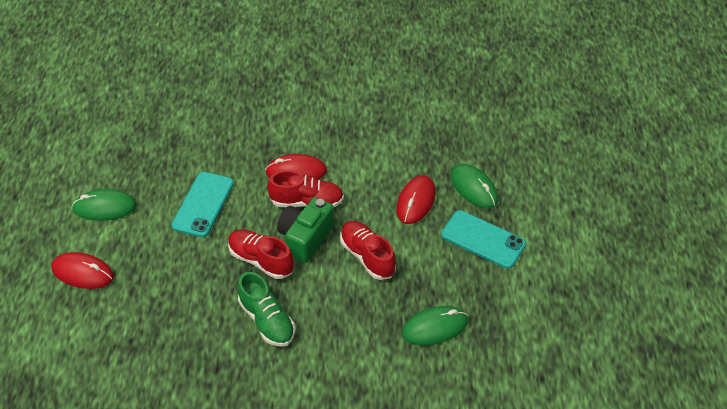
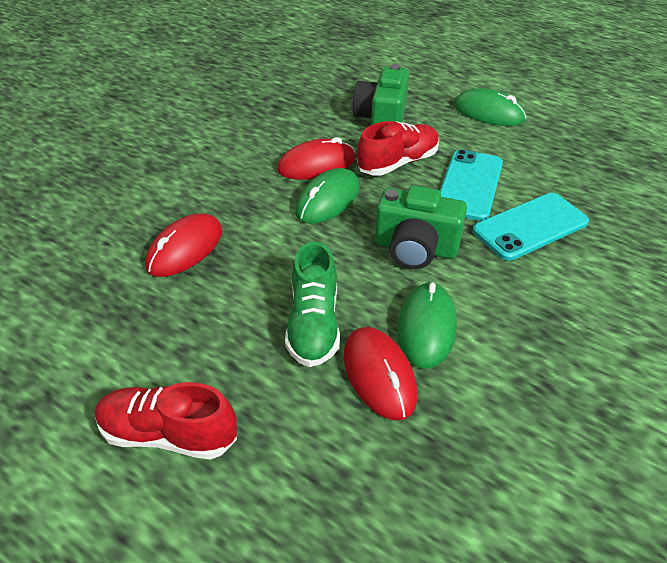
green camera: 1 -> 2
red shoe: 3 -> 2

